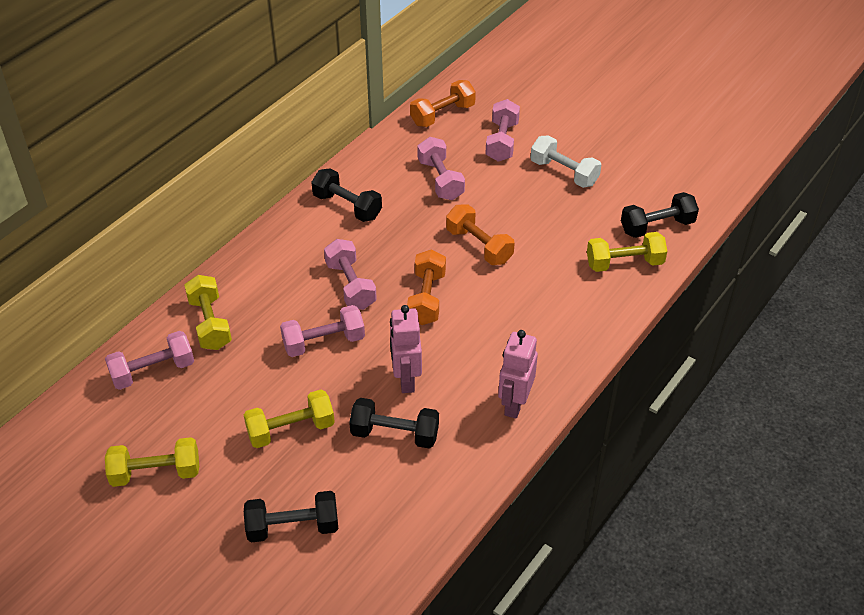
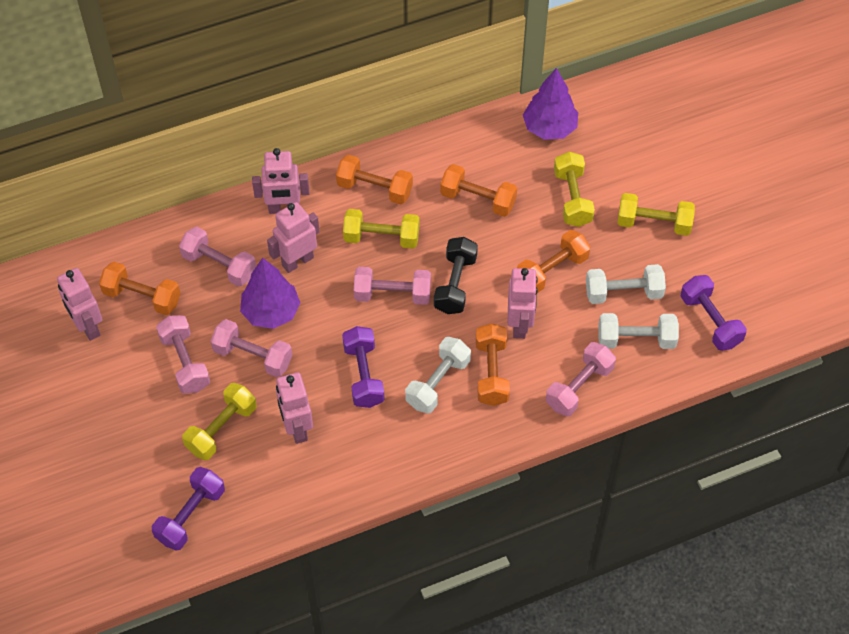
black dumbbell: 4 -> 1
orange dumbbell: 3 -> 5
pink robot: 2 -> 5
purple dumbbell: 0 -> 3
purple tree: 0 -> 2
white dumbbell: 1 -> 3

